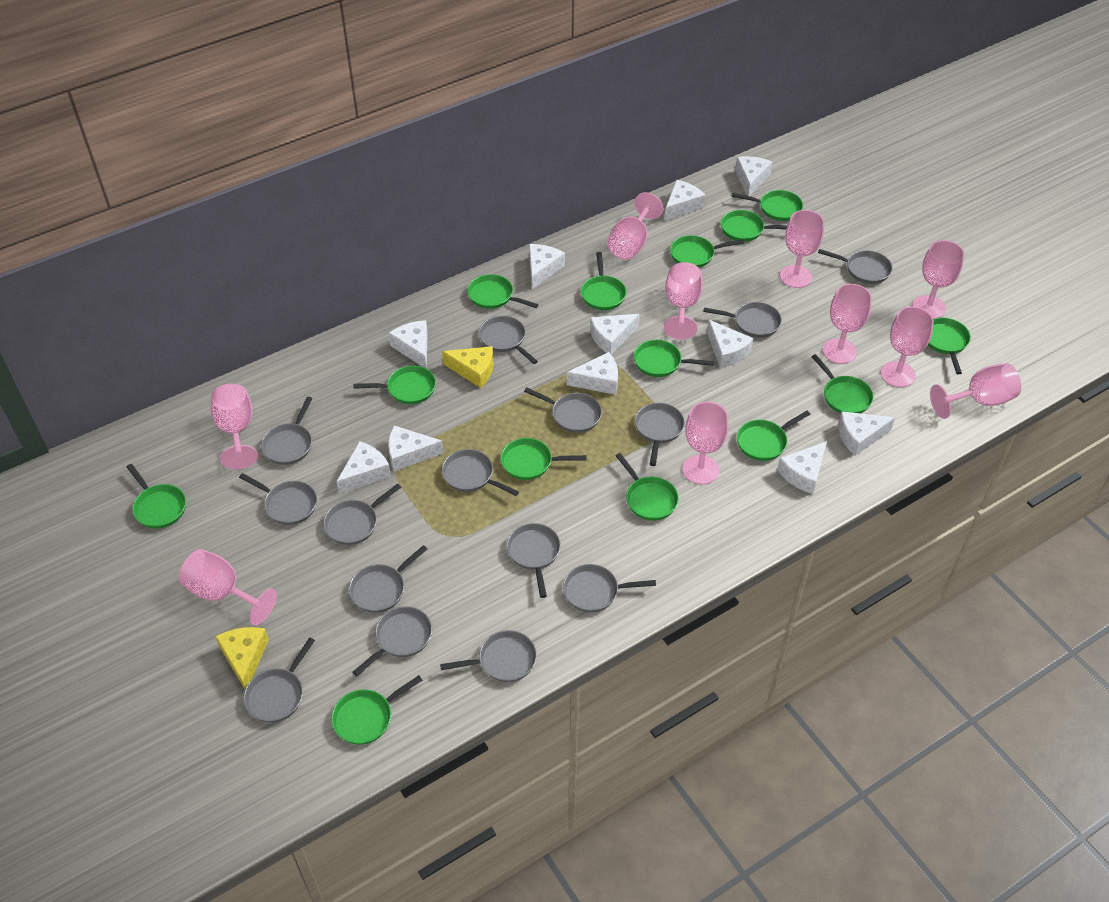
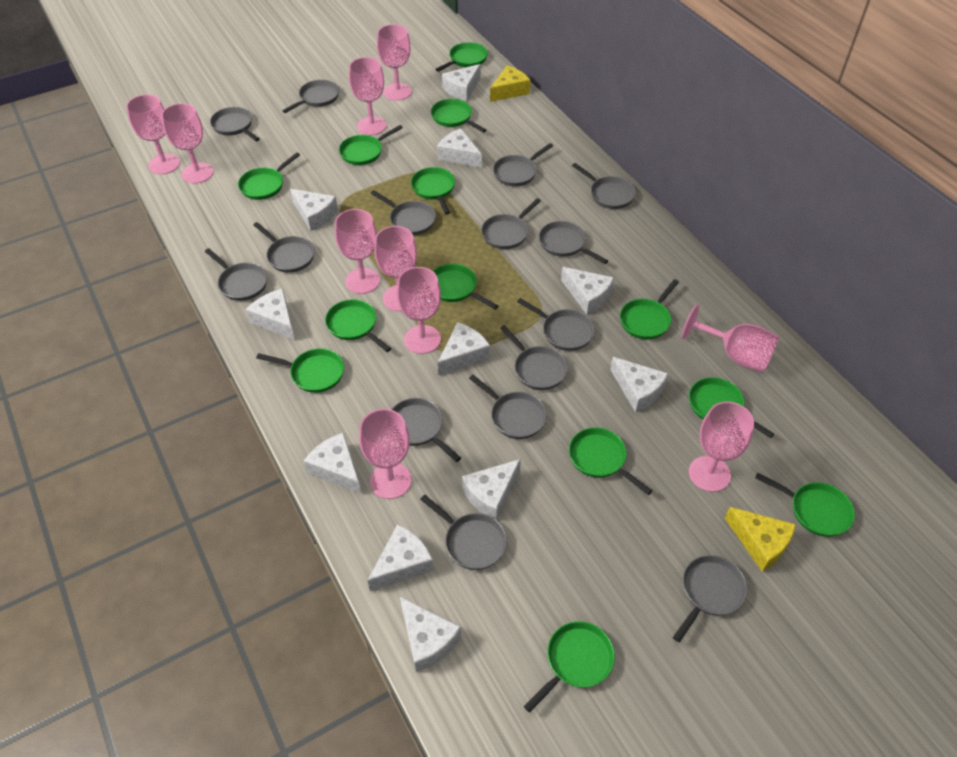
green pan: 14 -> 13

